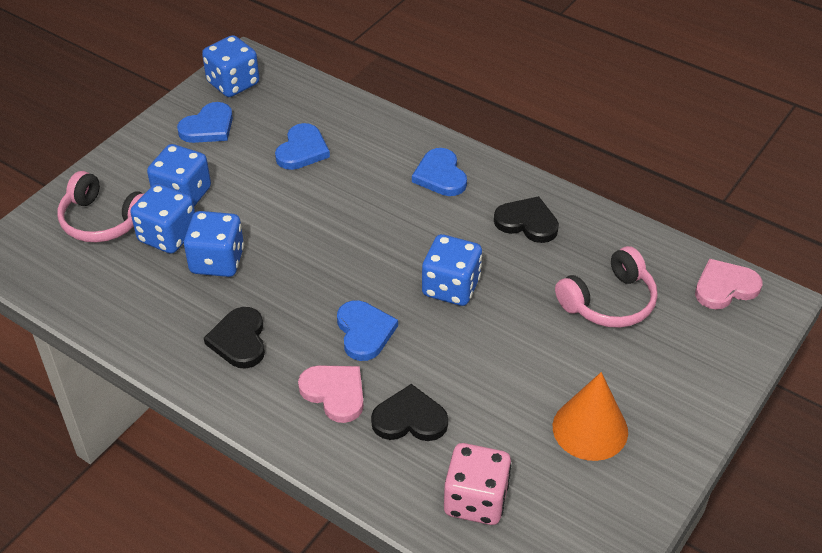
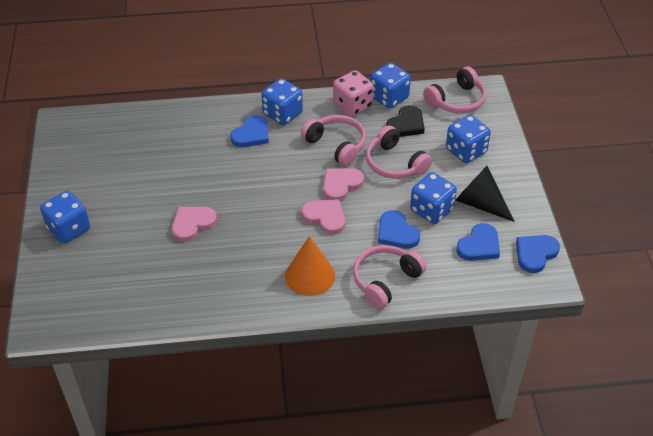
black cone: 0 -> 1
black heart: 3 -> 1
pink headphones: 2 -> 4
pink heart: 2 -> 3

